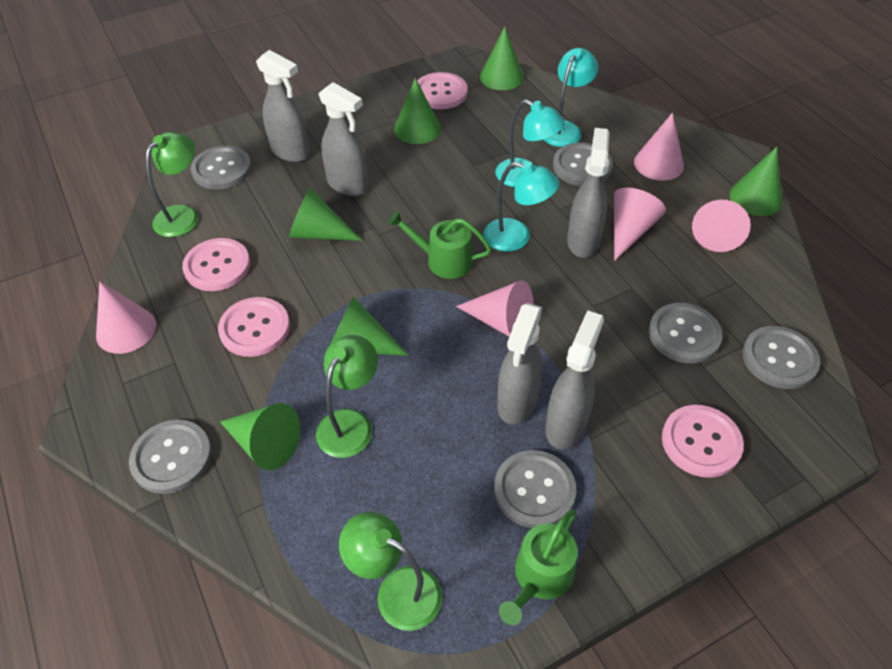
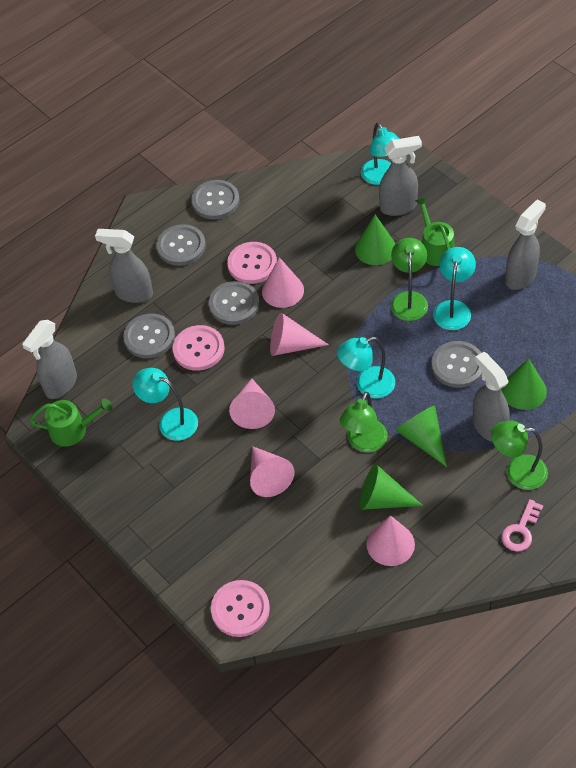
green cone: 6 -> 4
grey button: 6 -> 5
pink button: 4 -> 3
pink key: 0 -> 1
turquoise lamp: 3 -> 4

